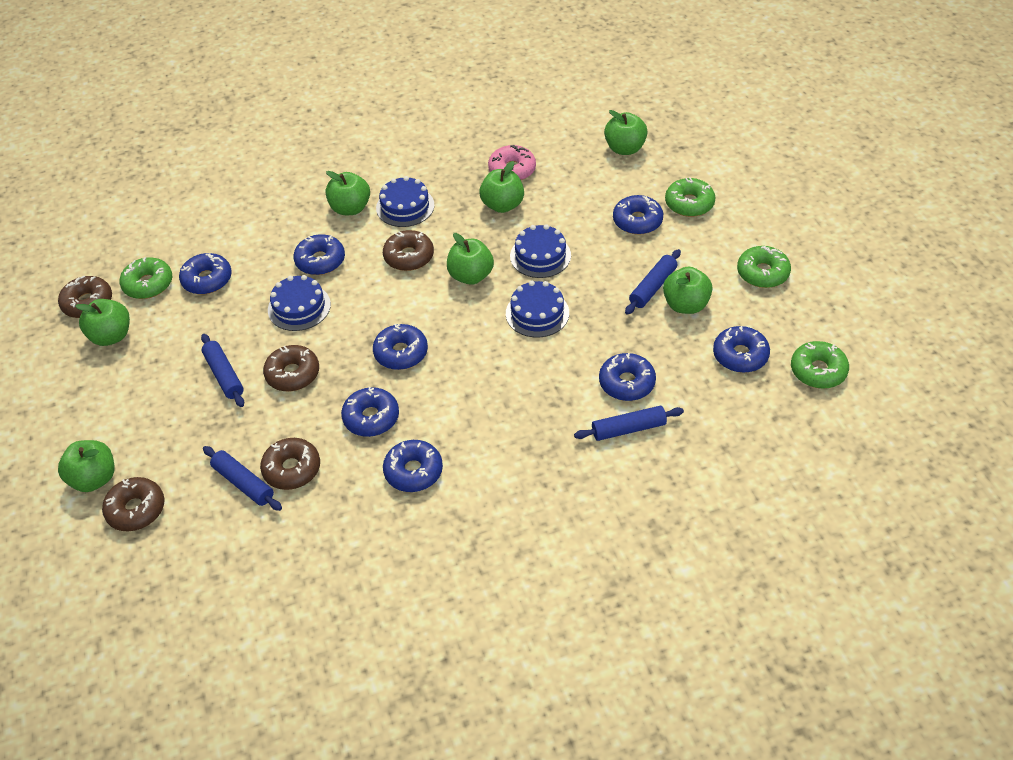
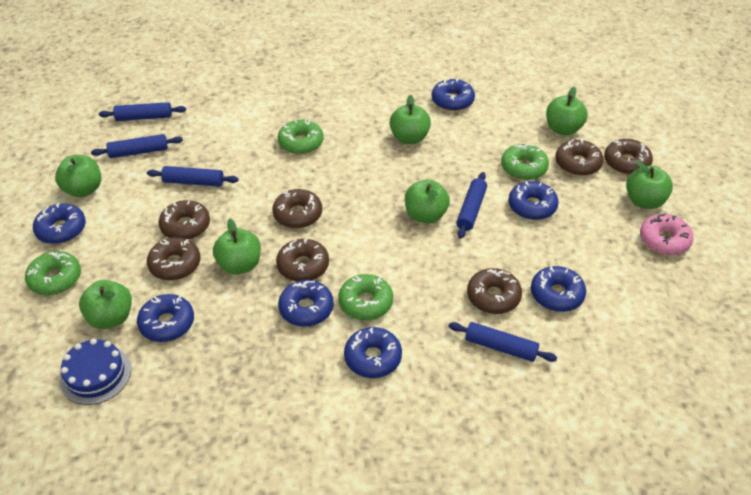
blue cake: 4 -> 1
blue donut: 8 -> 7
blue rolling pin: 4 -> 5
brown donut: 5 -> 7

